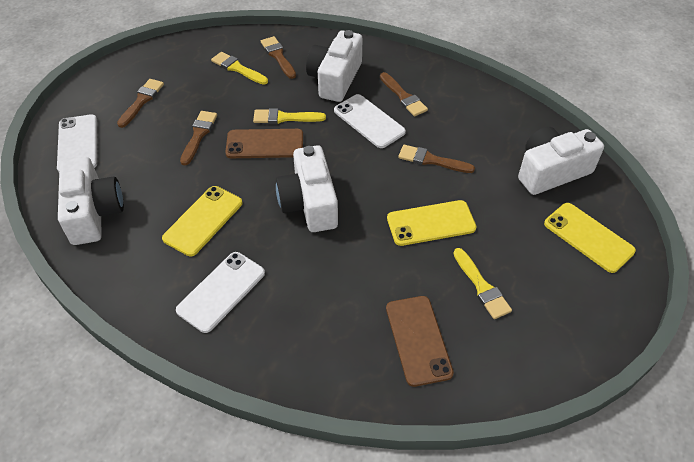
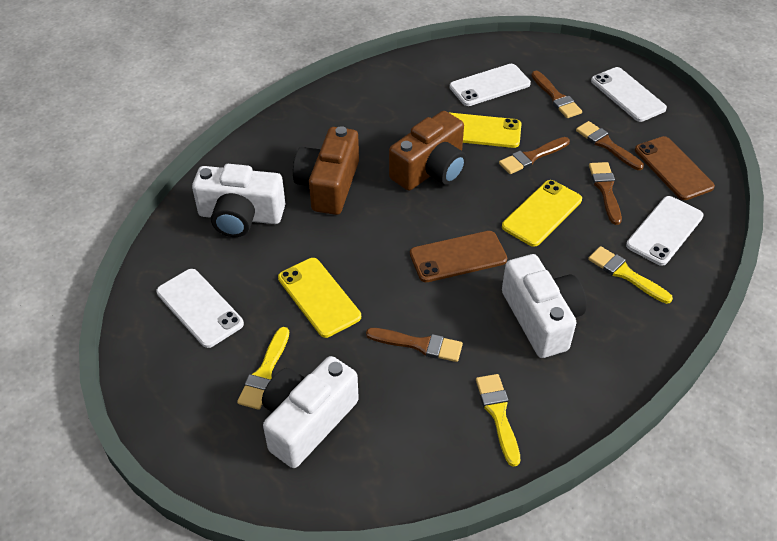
brown camera: 0 -> 2
white camera: 4 -> 3
white phone: 3 -> 4

